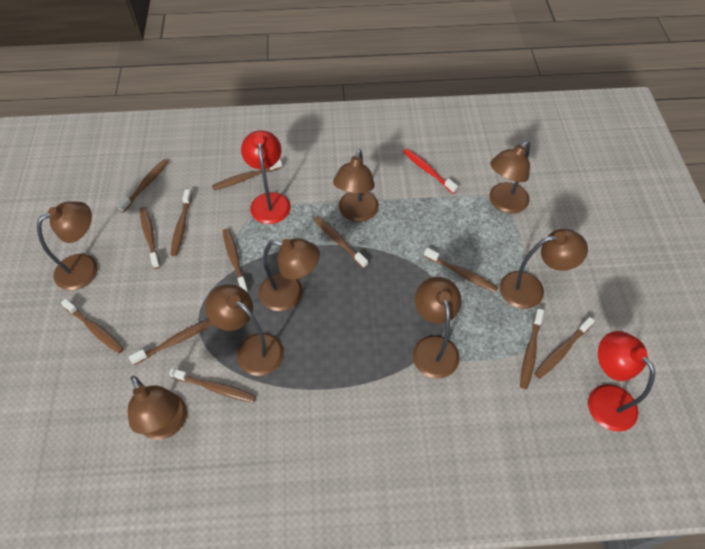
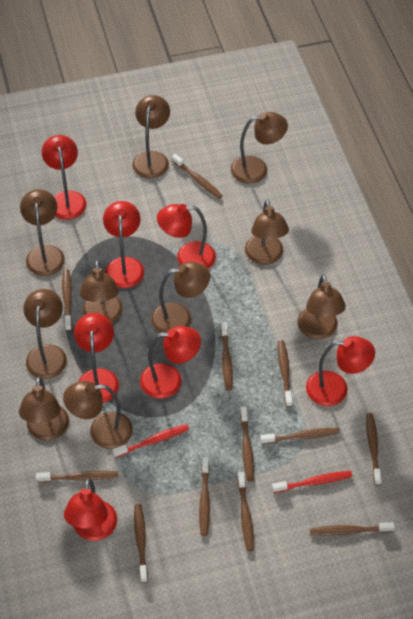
brown lamp: 8 -> 10
red lamp: 2 -> 7
red toothbrush: 1 -> 2

